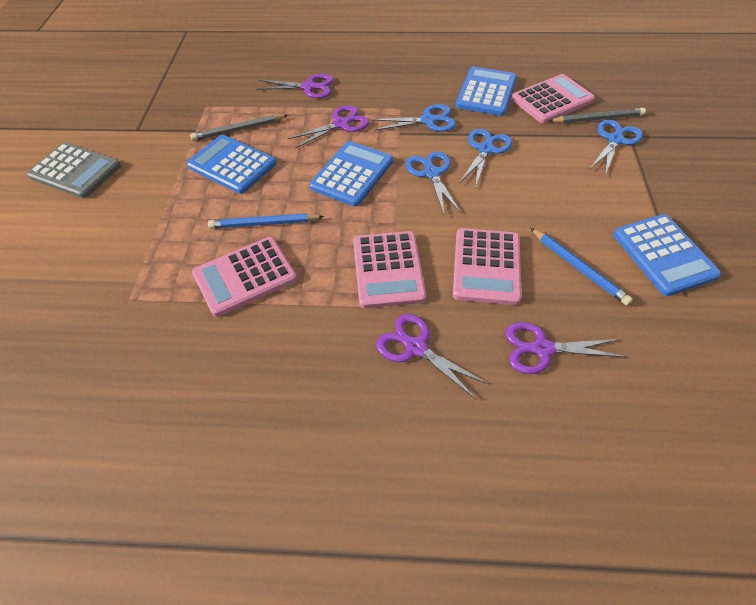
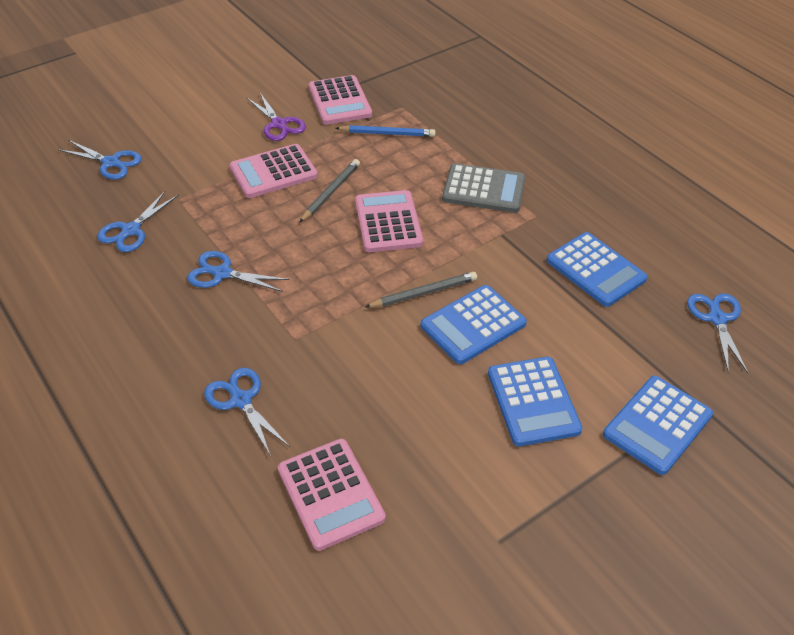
blue pencil: 2 -> 1
blue scissors: 4 -> 5
purple scissors: 4 -> 1

